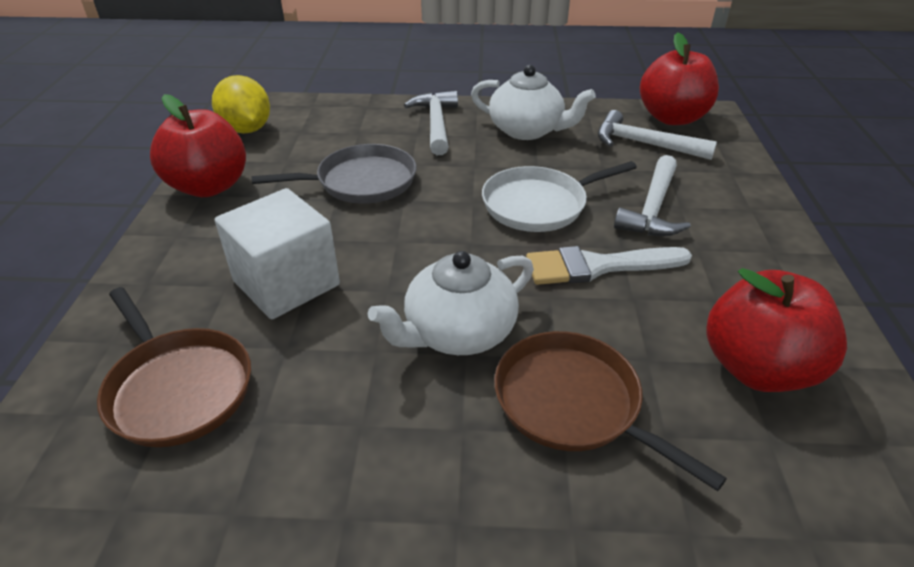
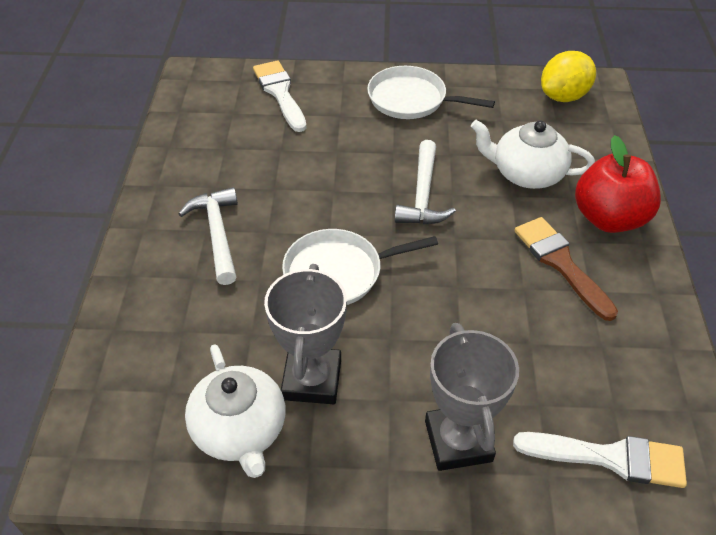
brown brush: 0 -> 1
brown pan: 2 -> 0
grey pan: 1 -> 0
grey trophy: 0 -> 2
red apple: 3 -> 1
white brush: 1 -> 2
white cube: 1 -> 0
white hammer: 3 -> 2
white pan: 1 -> 2

